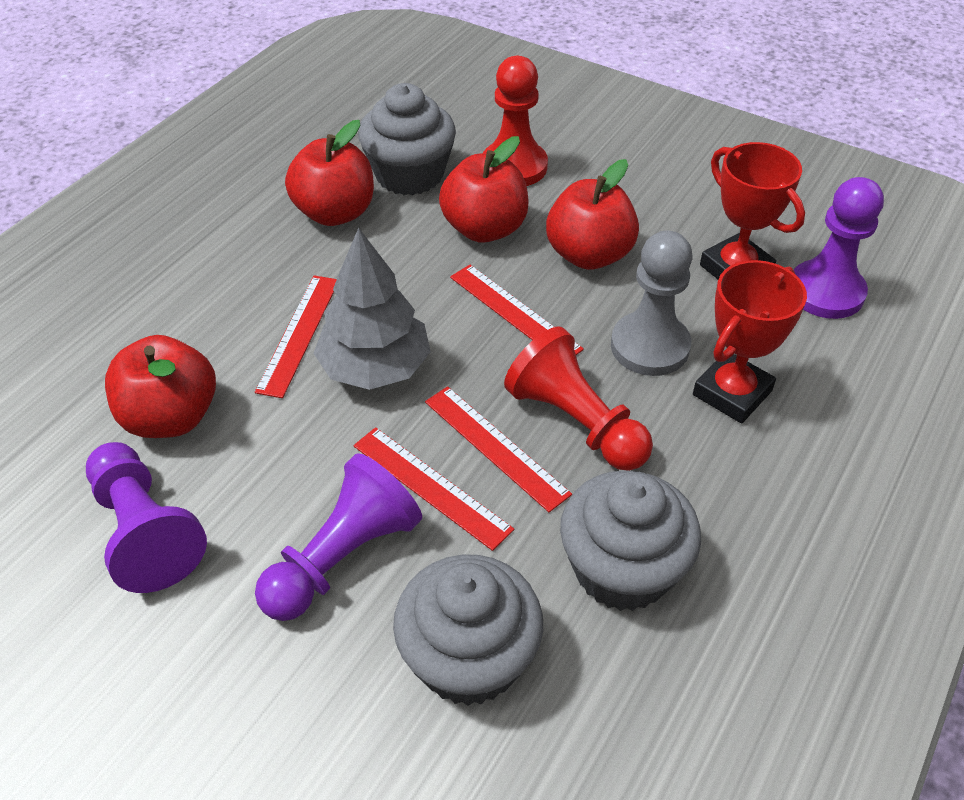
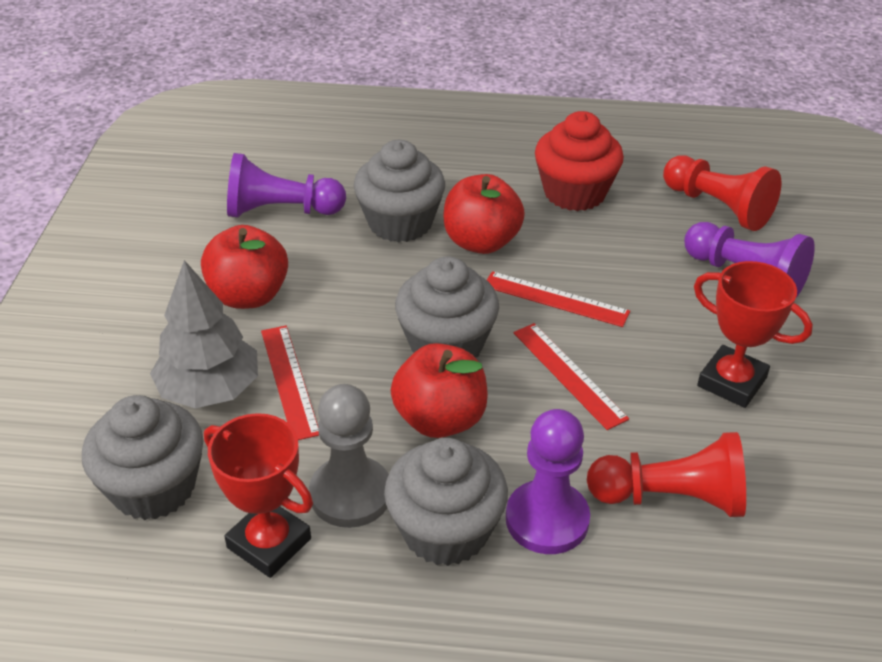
grey cupcake: 3 -> 4
red apple: 4 -> 3
red cupcake: 0 -> 1
red ruler: 4 -> 3

